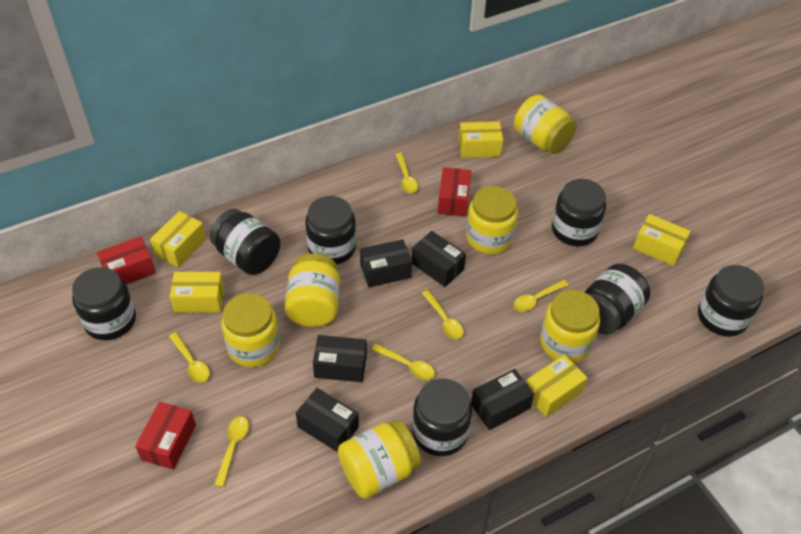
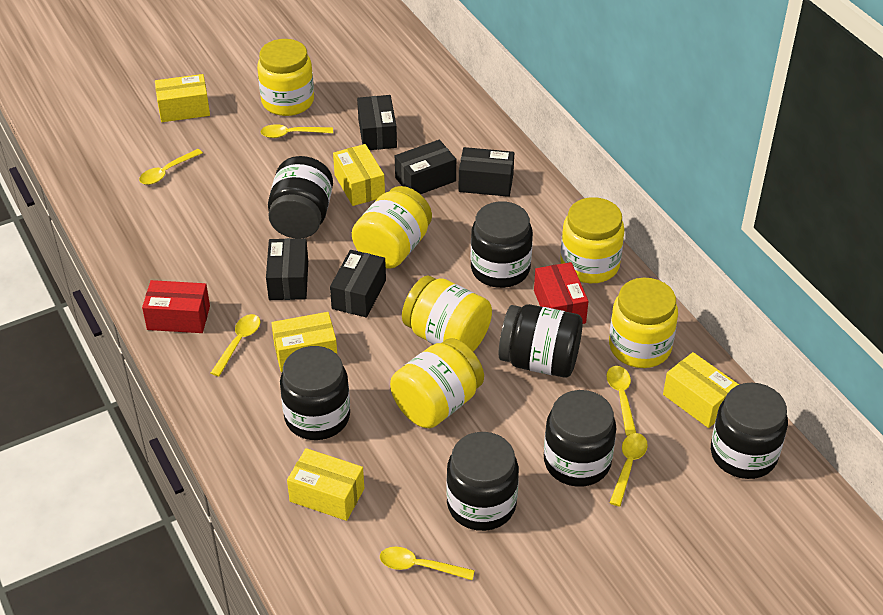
red box: 3 -> 2

